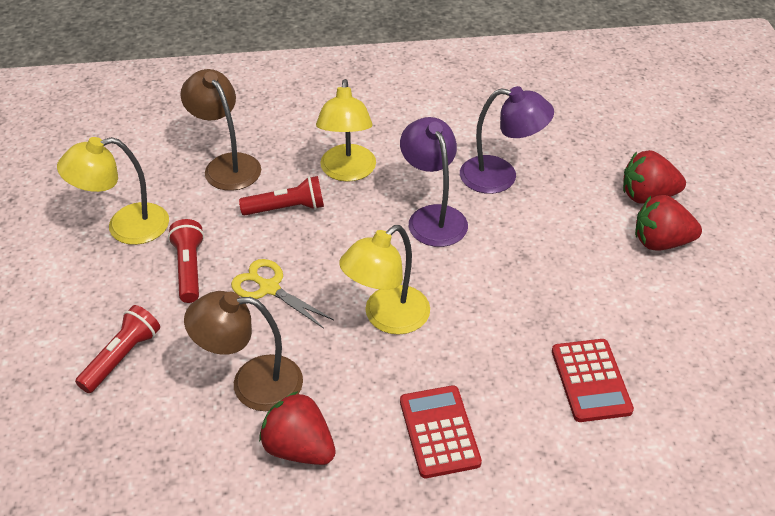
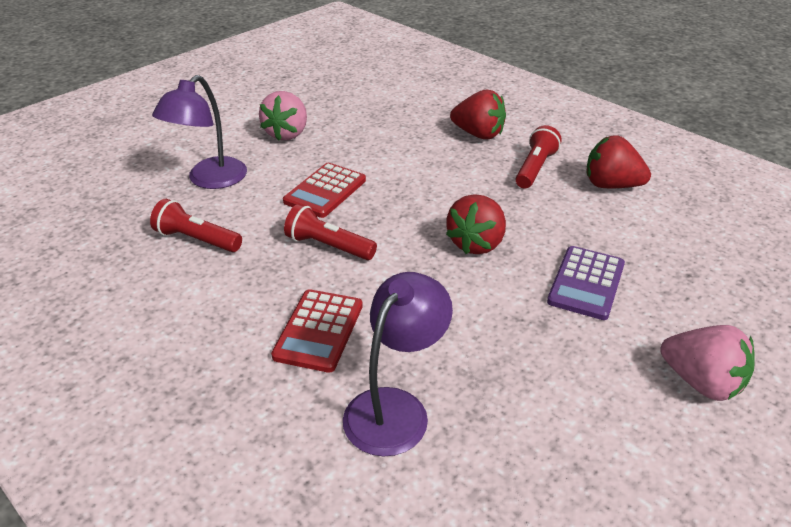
brown lamp: 2 -> 0
pink strawberry: 0 -> 2
purple calculator: 0 -> 1
yellow lamp: 3 -> 0
yellow scissors: 1 -> 0

